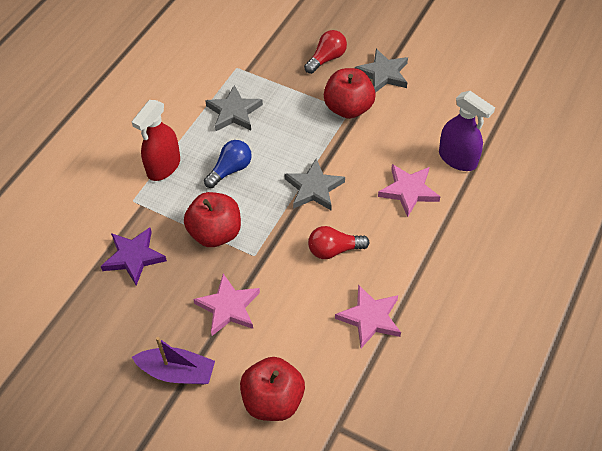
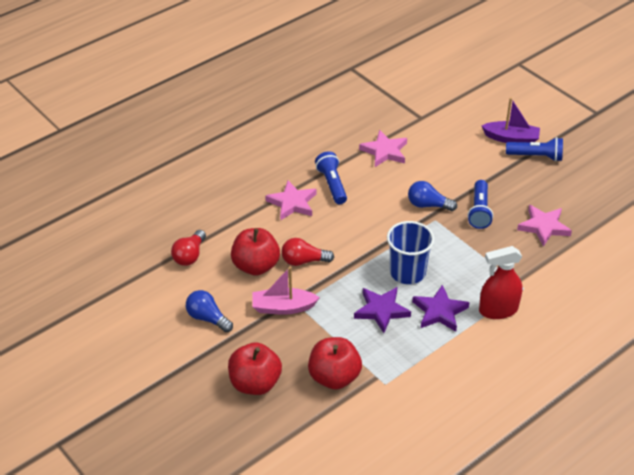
blue cup: 0 -> 1
blue flashlight: 0 -> 3
blue light bulb: 1 -> 2
grey star: 3 -> 0
pink boat: 0 -> 1
purple spray bottle: 1 -> 0
purple star: 1 -> 2

